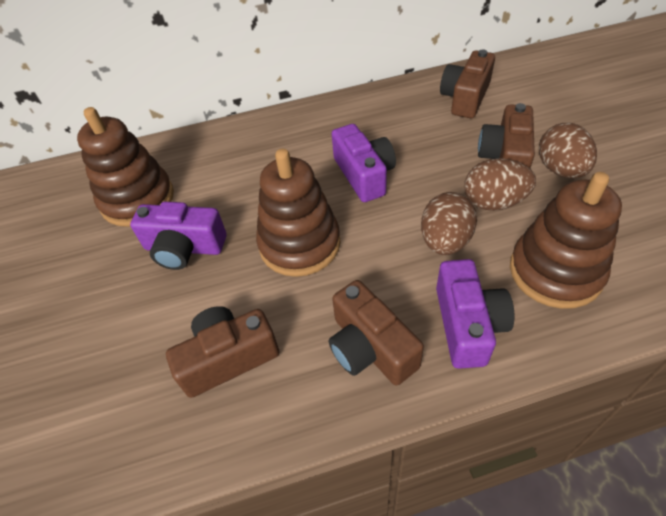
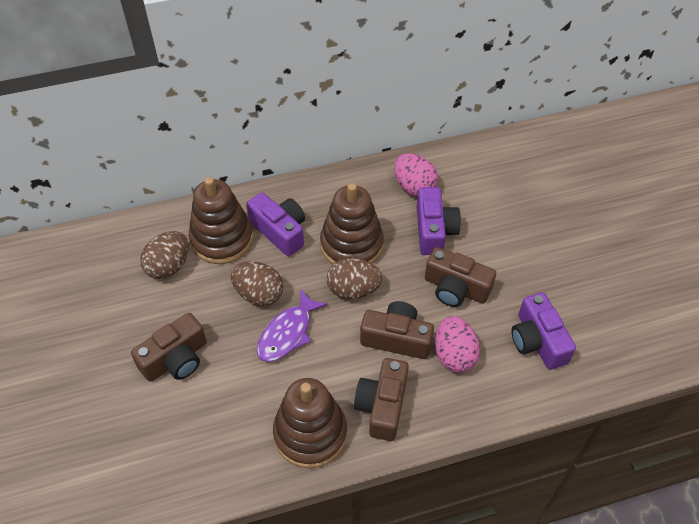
pink egg: 0 -> 2
purple fish: 0 -> 1

